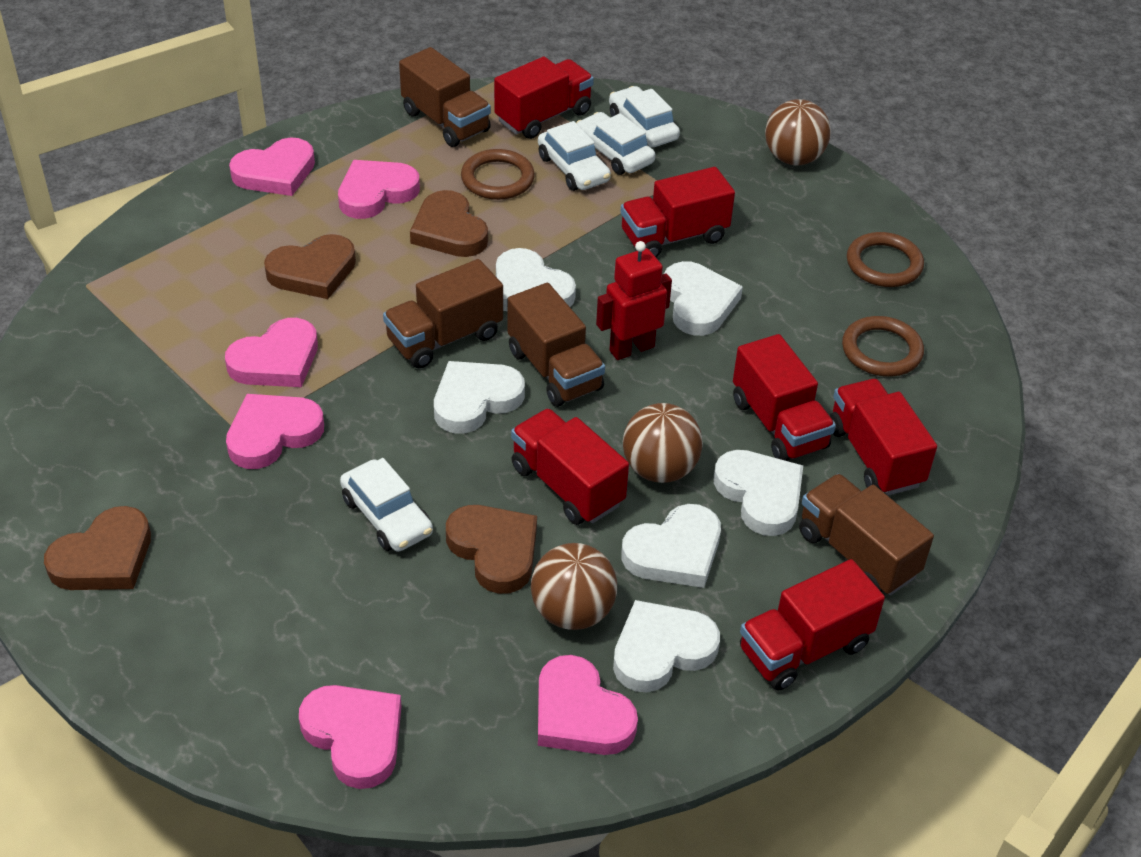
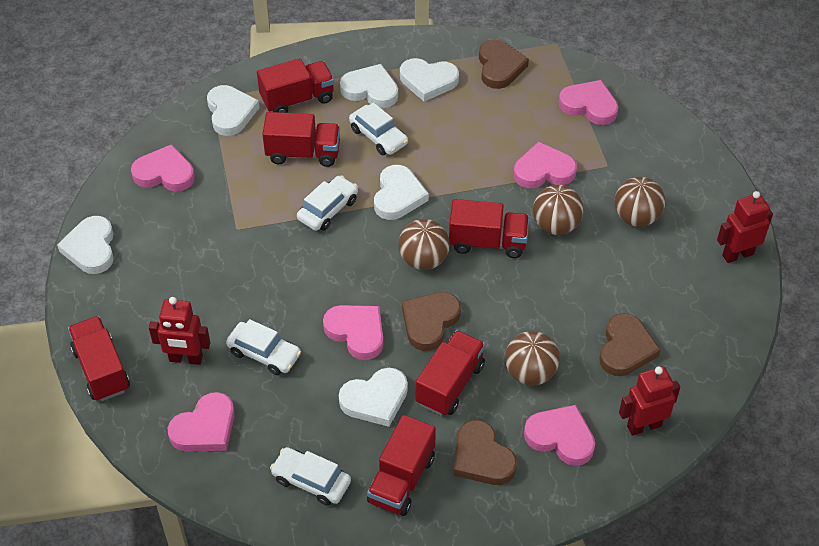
brown ball: 3 -> 4
brown ring: 3 -> 0
brown truck: 4 -> 0
red robot: 1 -> 3

